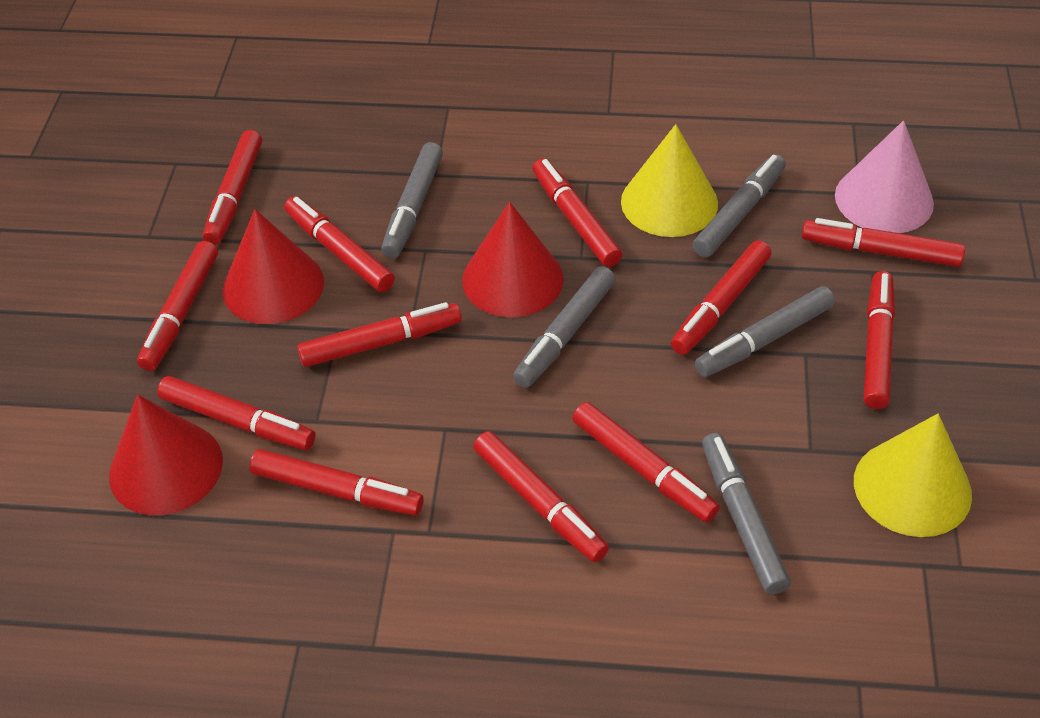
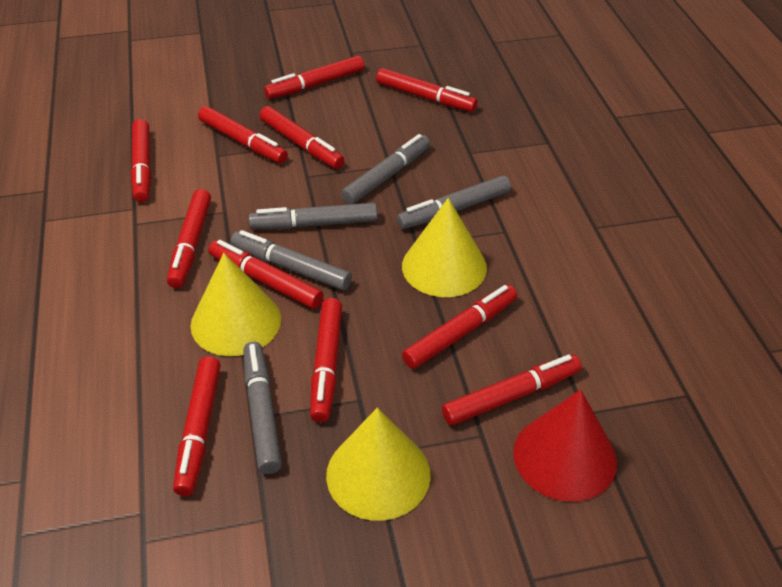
pink cone: 1 -> 0
red cone: 3 -> 1
red marker: 12 -> 11
yellow cone: 2 -> 3

